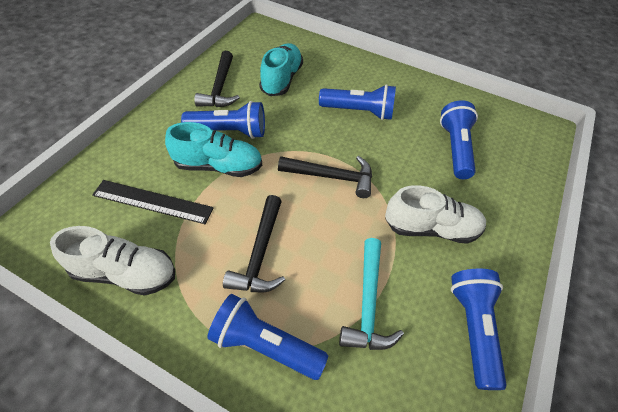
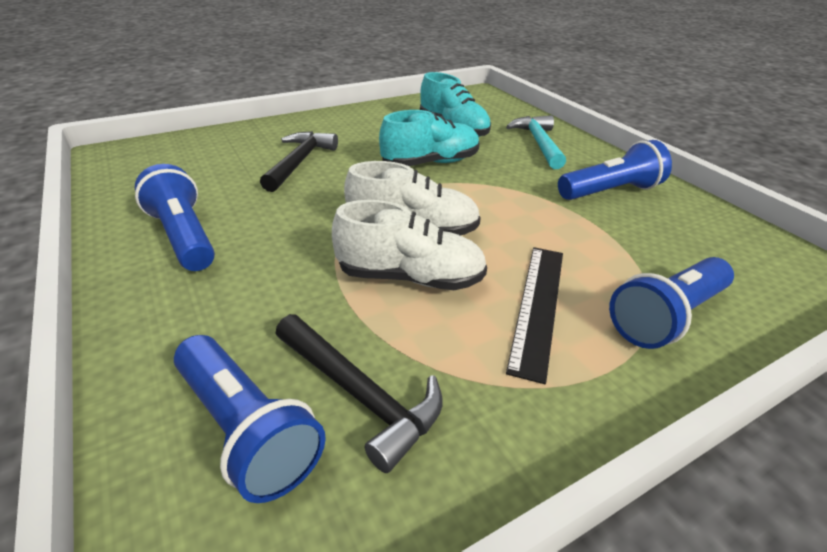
black hammer: 3 -> 2
blue flashlight: 5 -> 4

